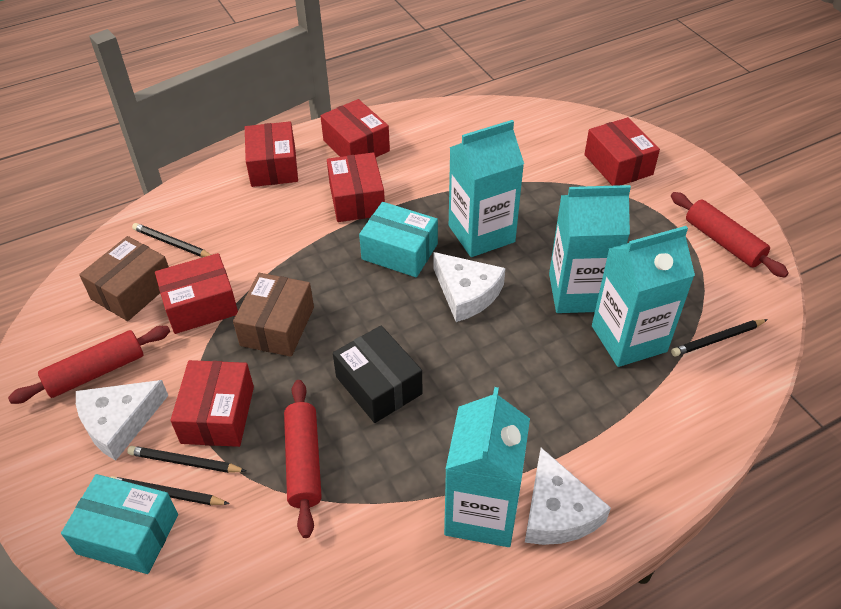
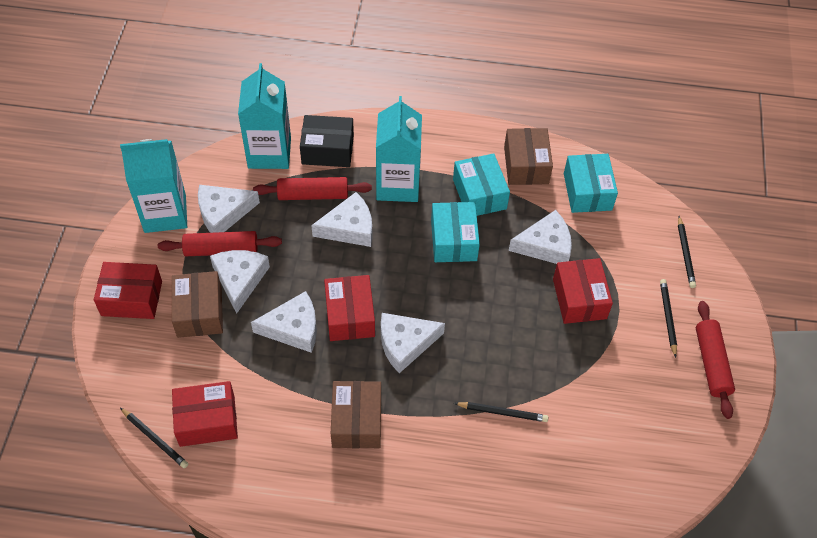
brown box: 2 -> 3
red box: 6 -> 4
turquoise box: 2 -> 3
turquoise carton: 4 -> 3
white cheese: 3 -> 6

